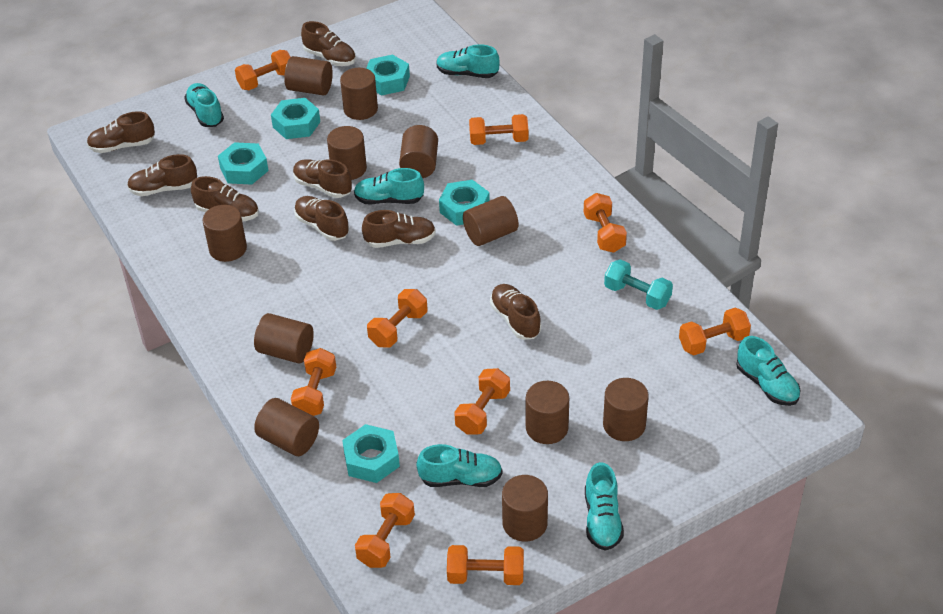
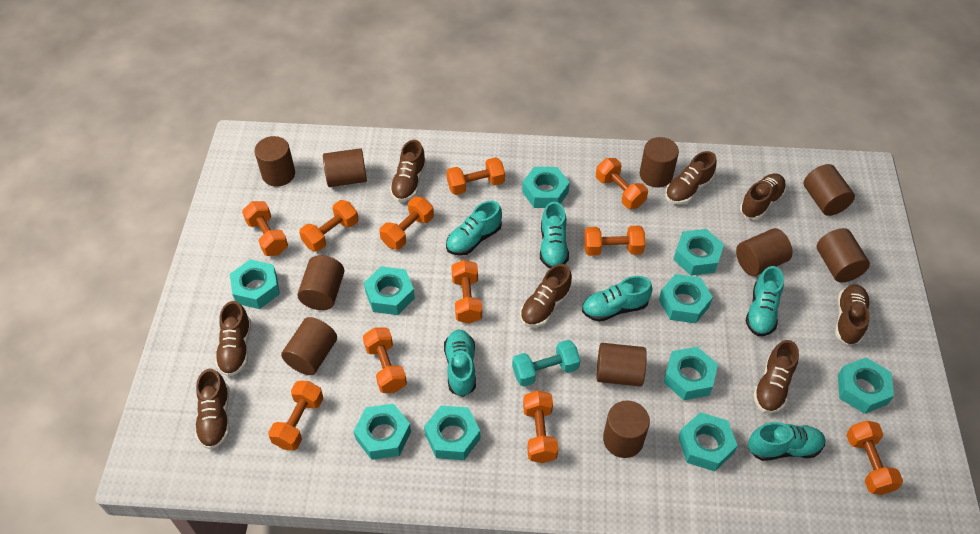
brown cylinder: 11 -> 10
orange dumbbell: 9 -> 11
turquoise nut: 5 -> 10

